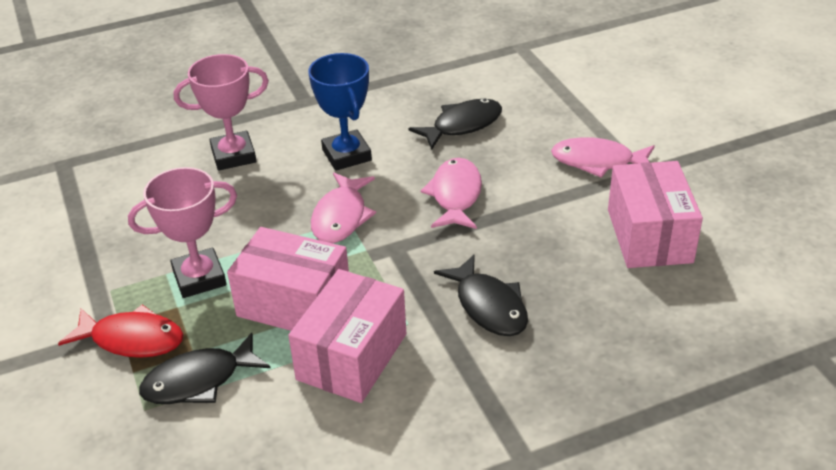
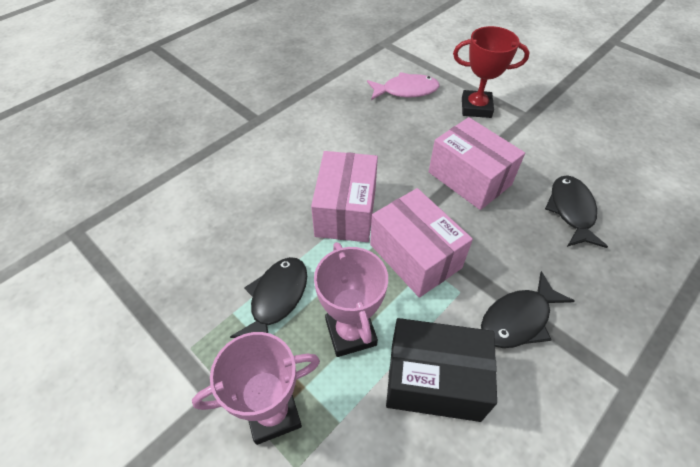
black box: 0 -> 1
blue trophy: 1 -> 0
pink fish: 3 -> 1
red fish: 1 -> 0
red trophy: 0 -> 1

